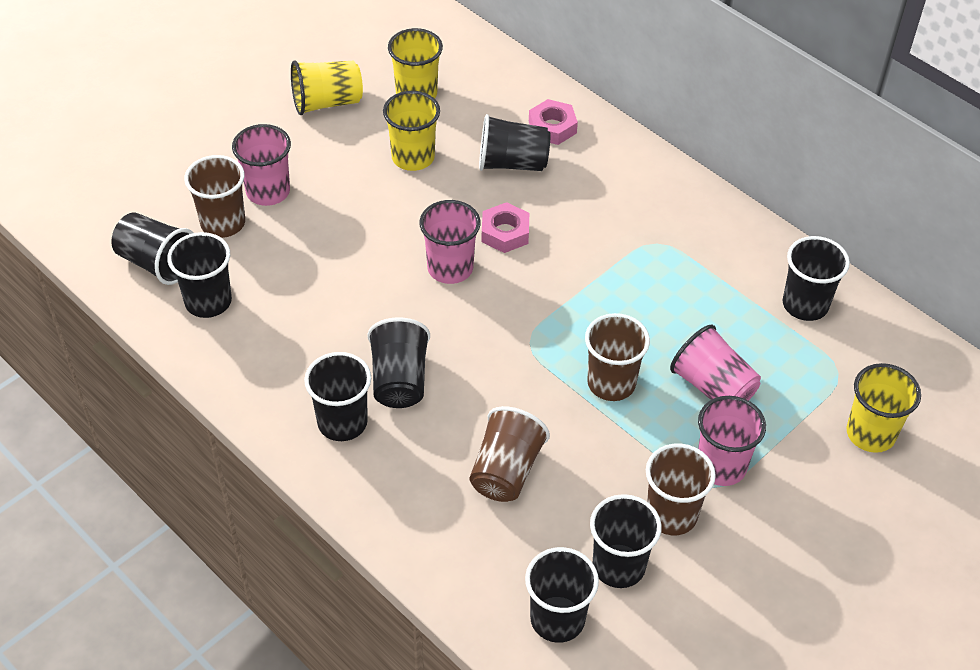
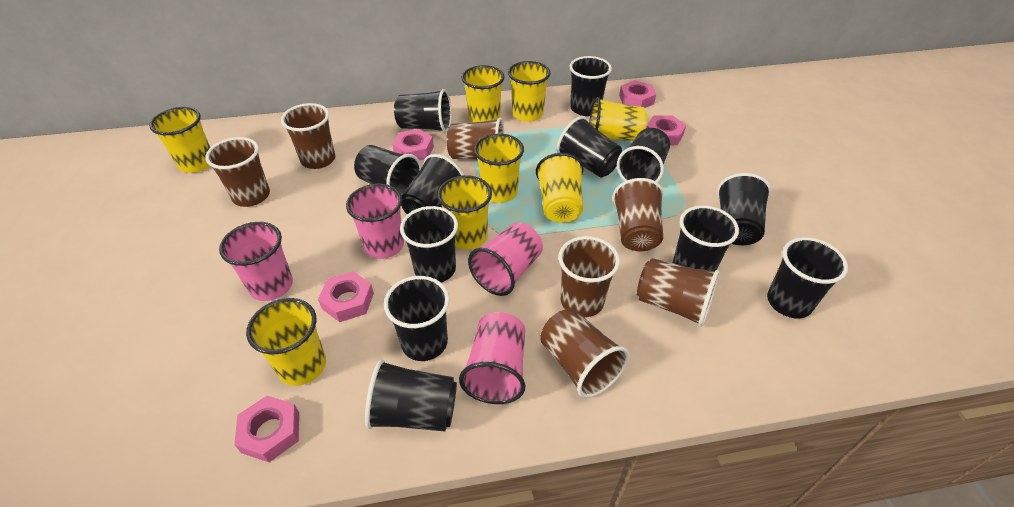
black cup: 8 -> 12
brown cup: 4 -> 7
pink nut: 2 -> 5
yellow cup: 4 -> 8

